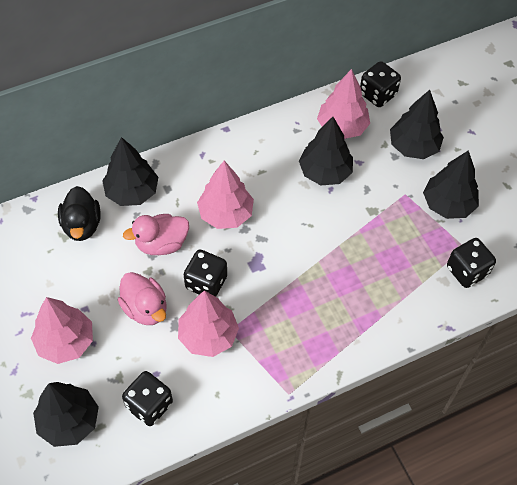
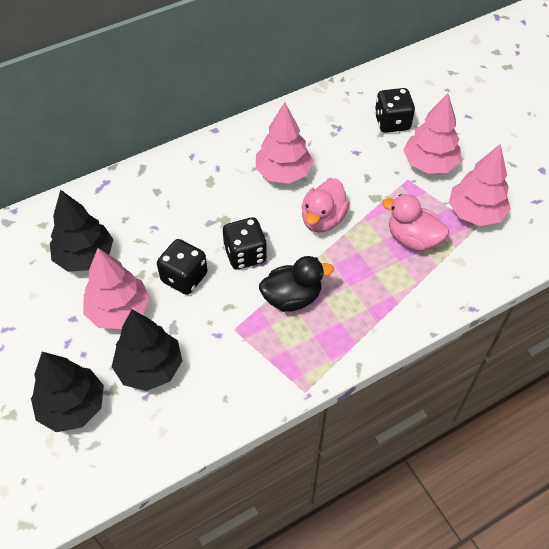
black dice: 4 -> 3
black tree: 5 -> 3

